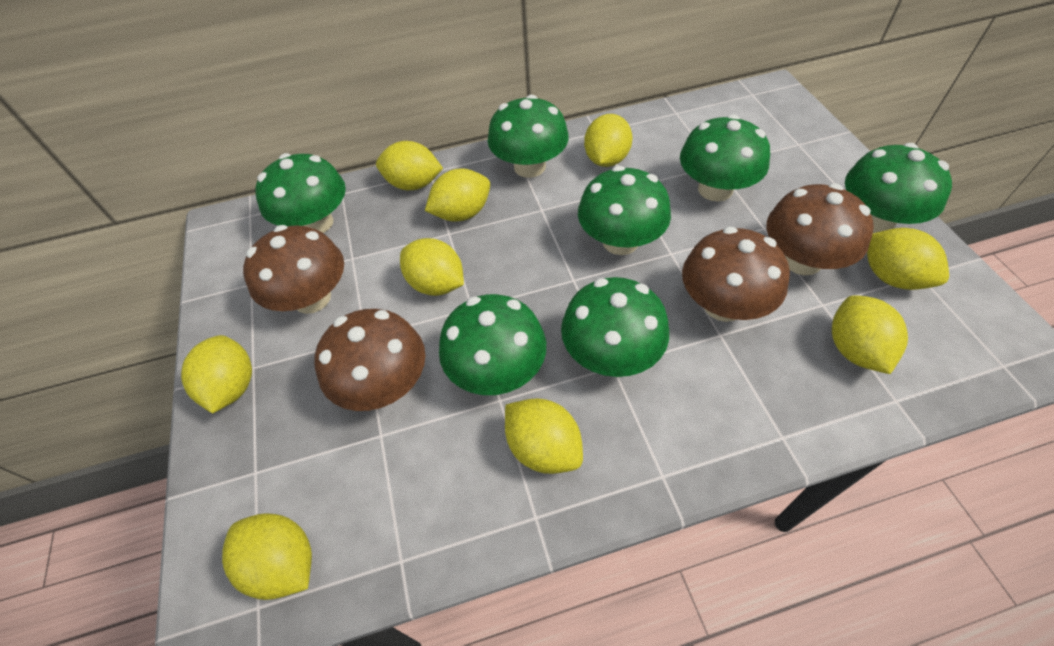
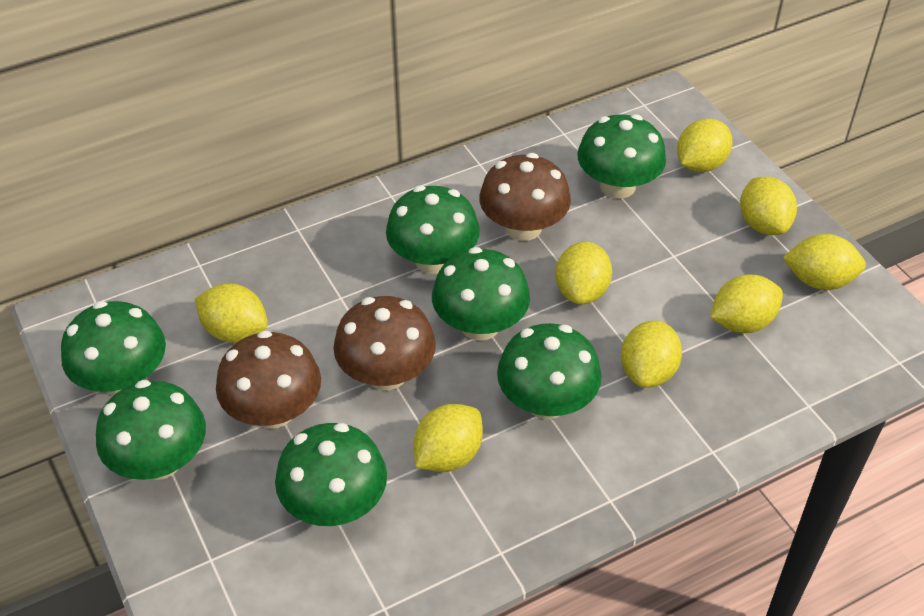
brown mushroom: 4 -> 3
yellow lemon: 9 -> 8

